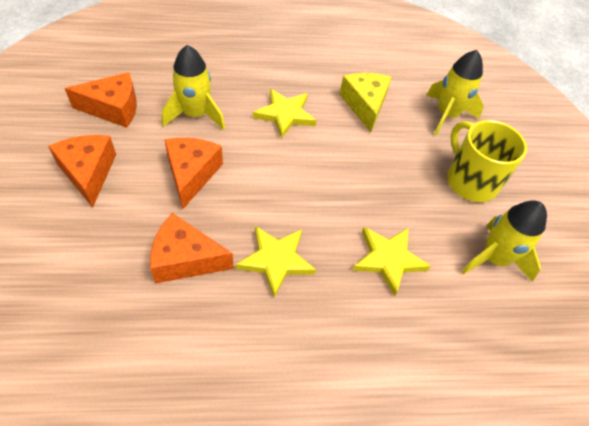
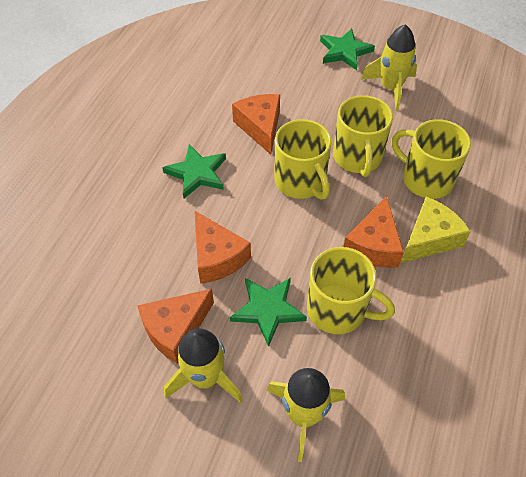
green star: 0 -> 3
yellow mug: 1 -> 4
yellow star: 3 -> 0

